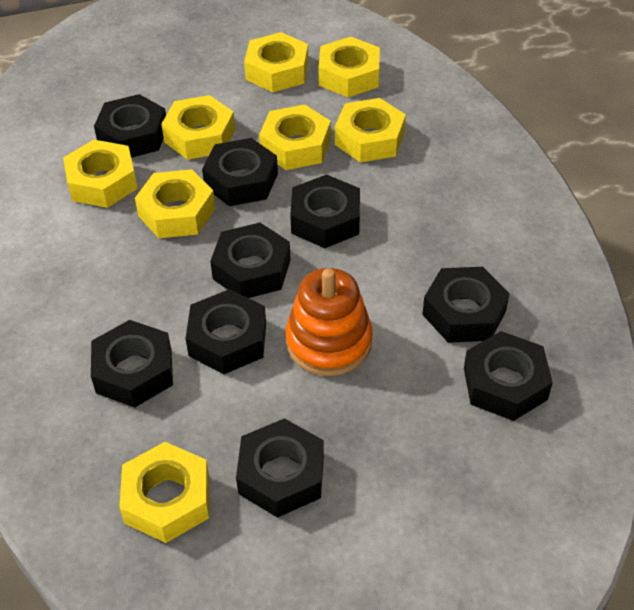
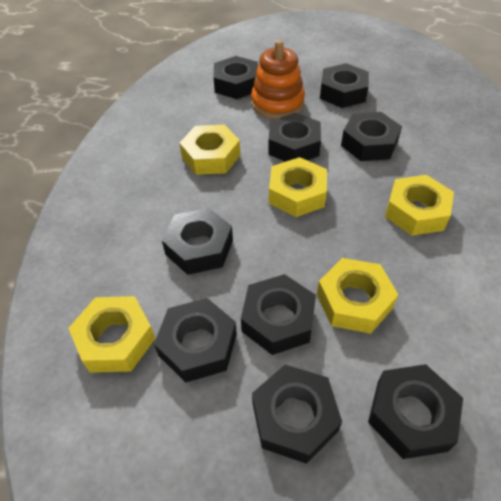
yellow nut: 8 -> 5

